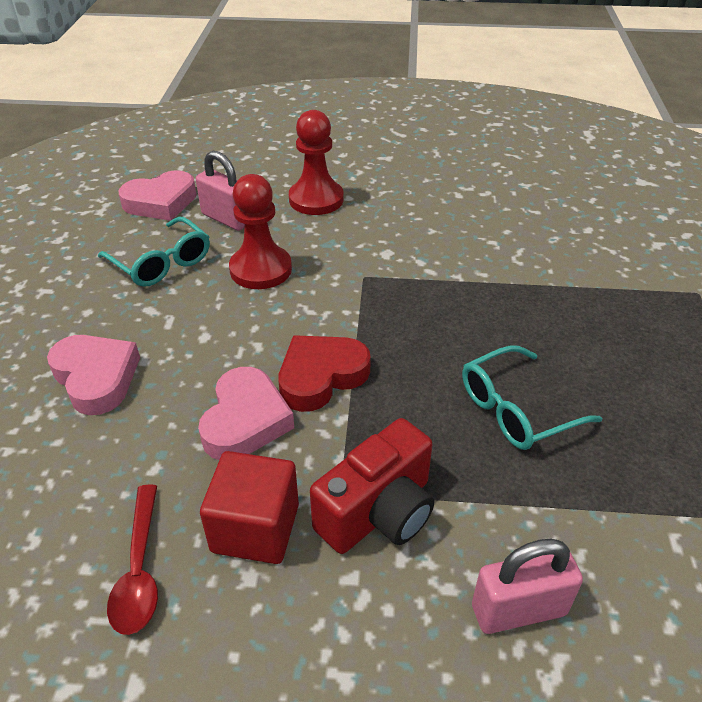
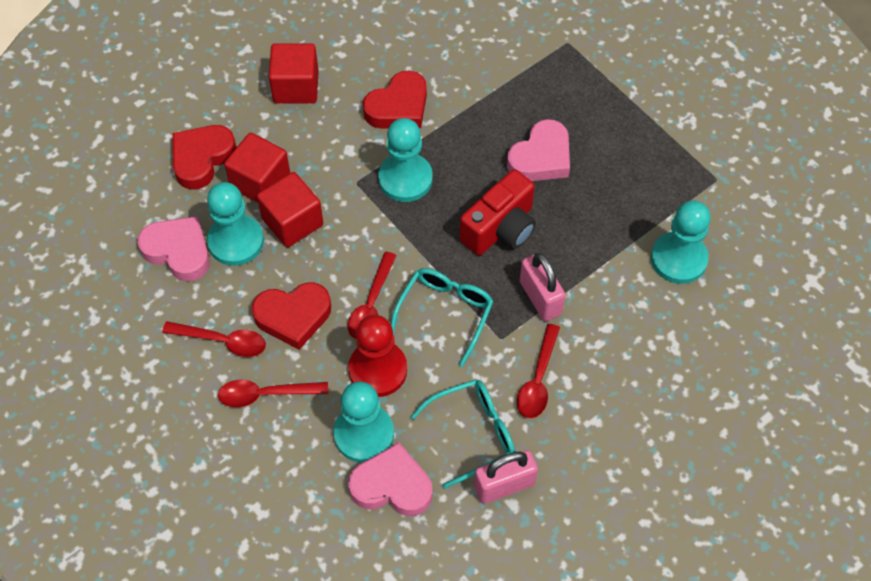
red cube: 1 -> 3
red heart: 1 -> 3
red pawn: 2 -> 1
red spoon: 1 -> 4
turquoise pawn: 0 -> 4

